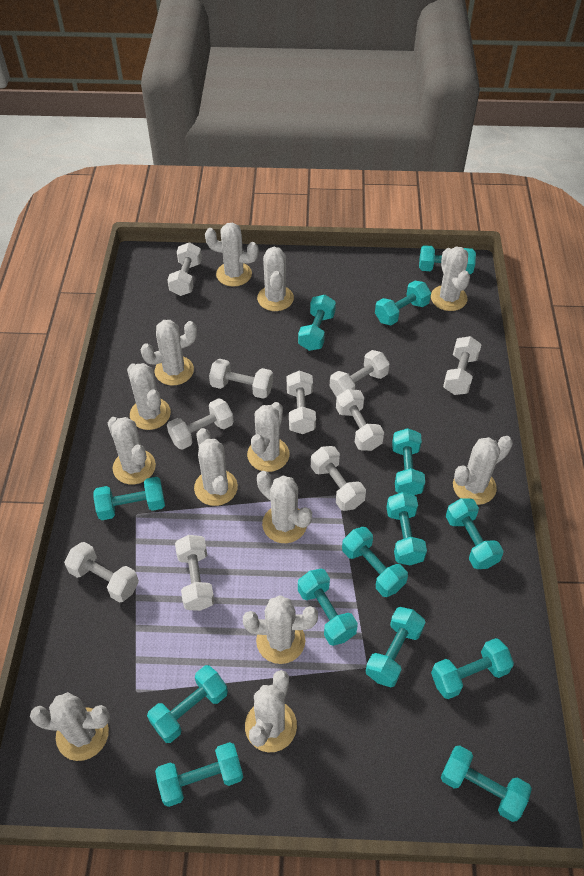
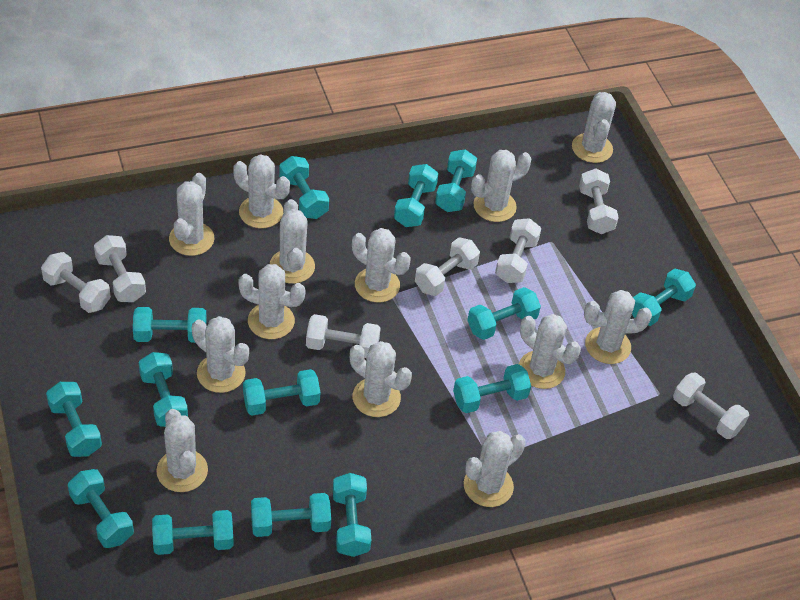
white dumbbell: 10 -> 7

